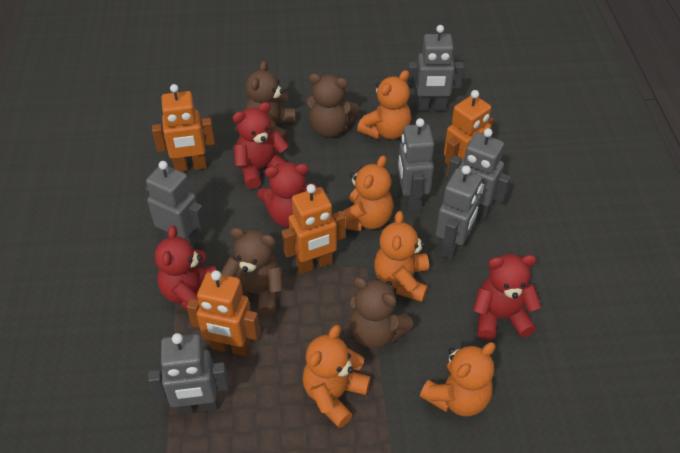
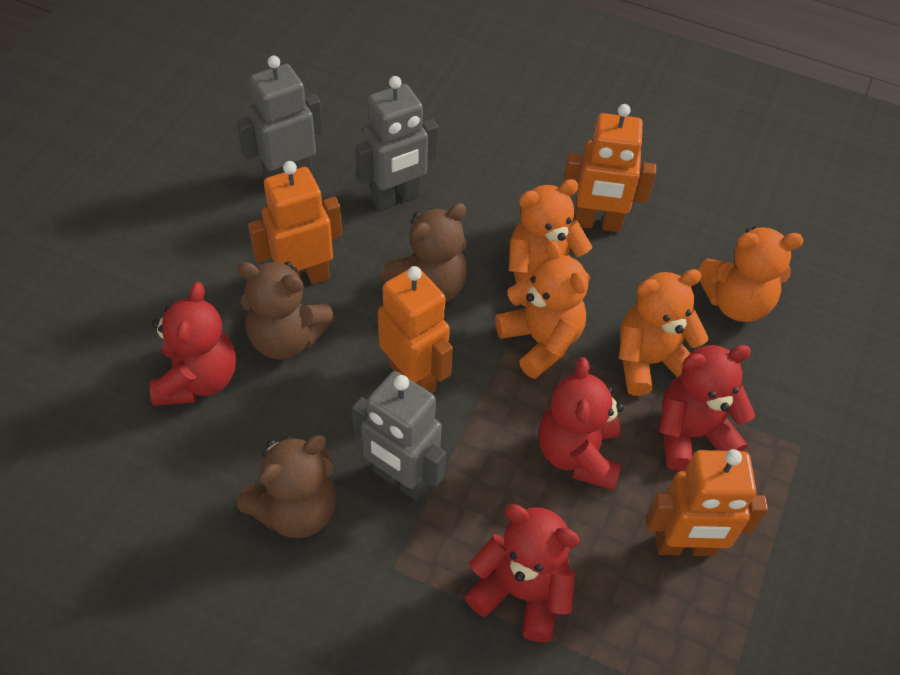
brown teddy bear: 4 -> 3
grey robot: 6 -> 3
orange teddy bear: 5 -> 4

